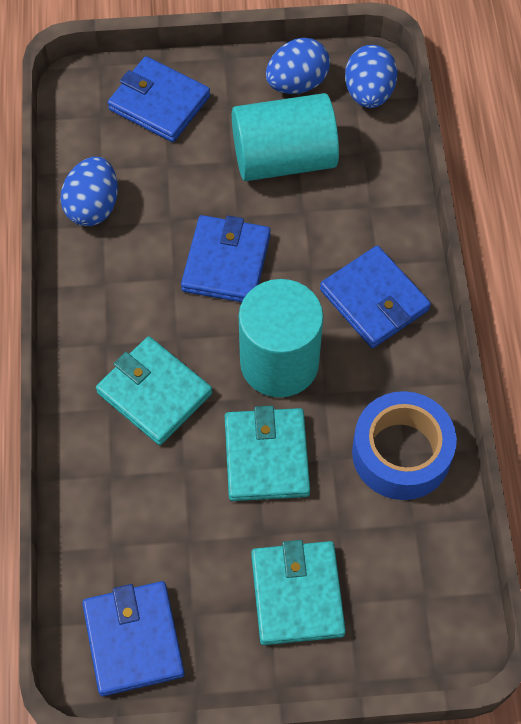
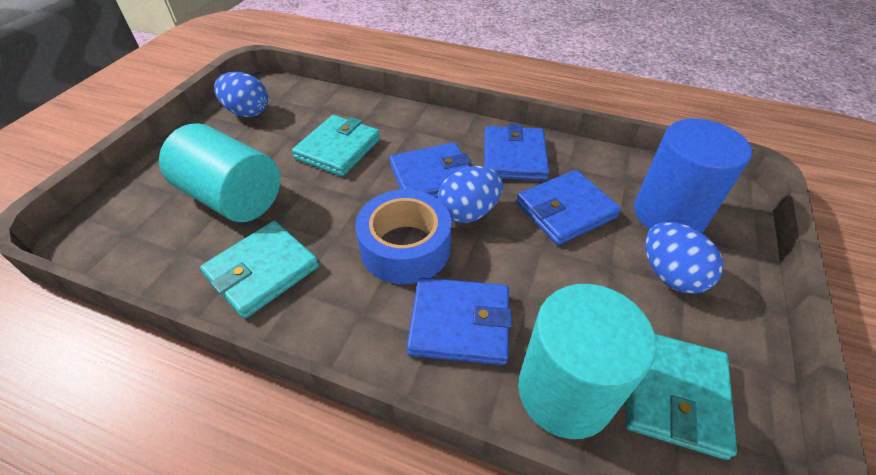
blue cylinder: 0 -> 1

